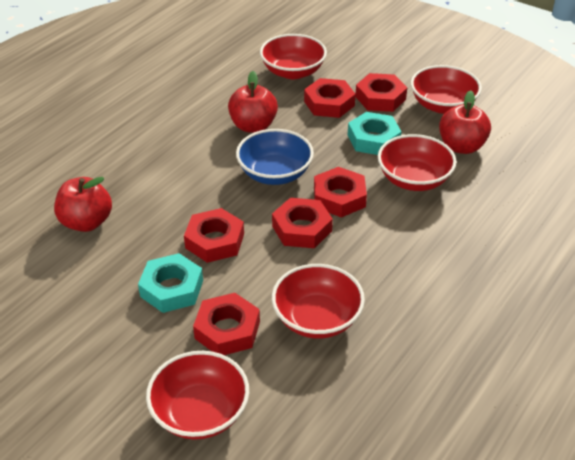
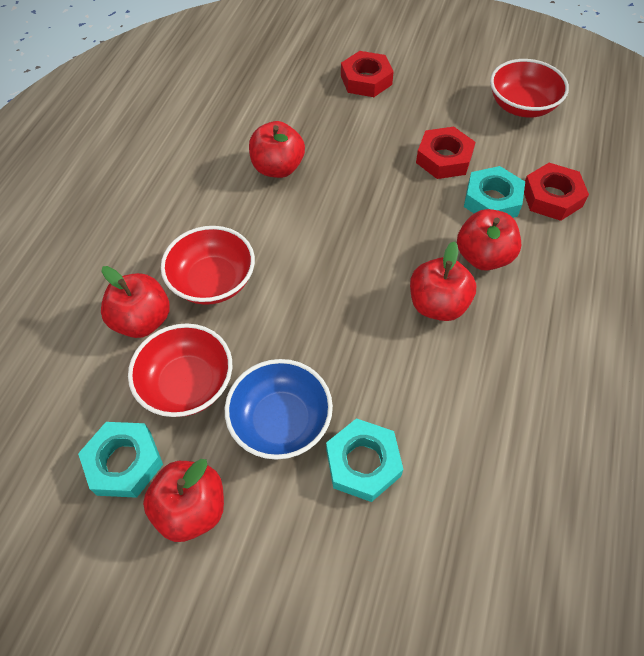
red apple: 3 -> 5
red bowl: 5 -> 3
red nut: 6 -> 3
turquoise nut: 2 -> 3

